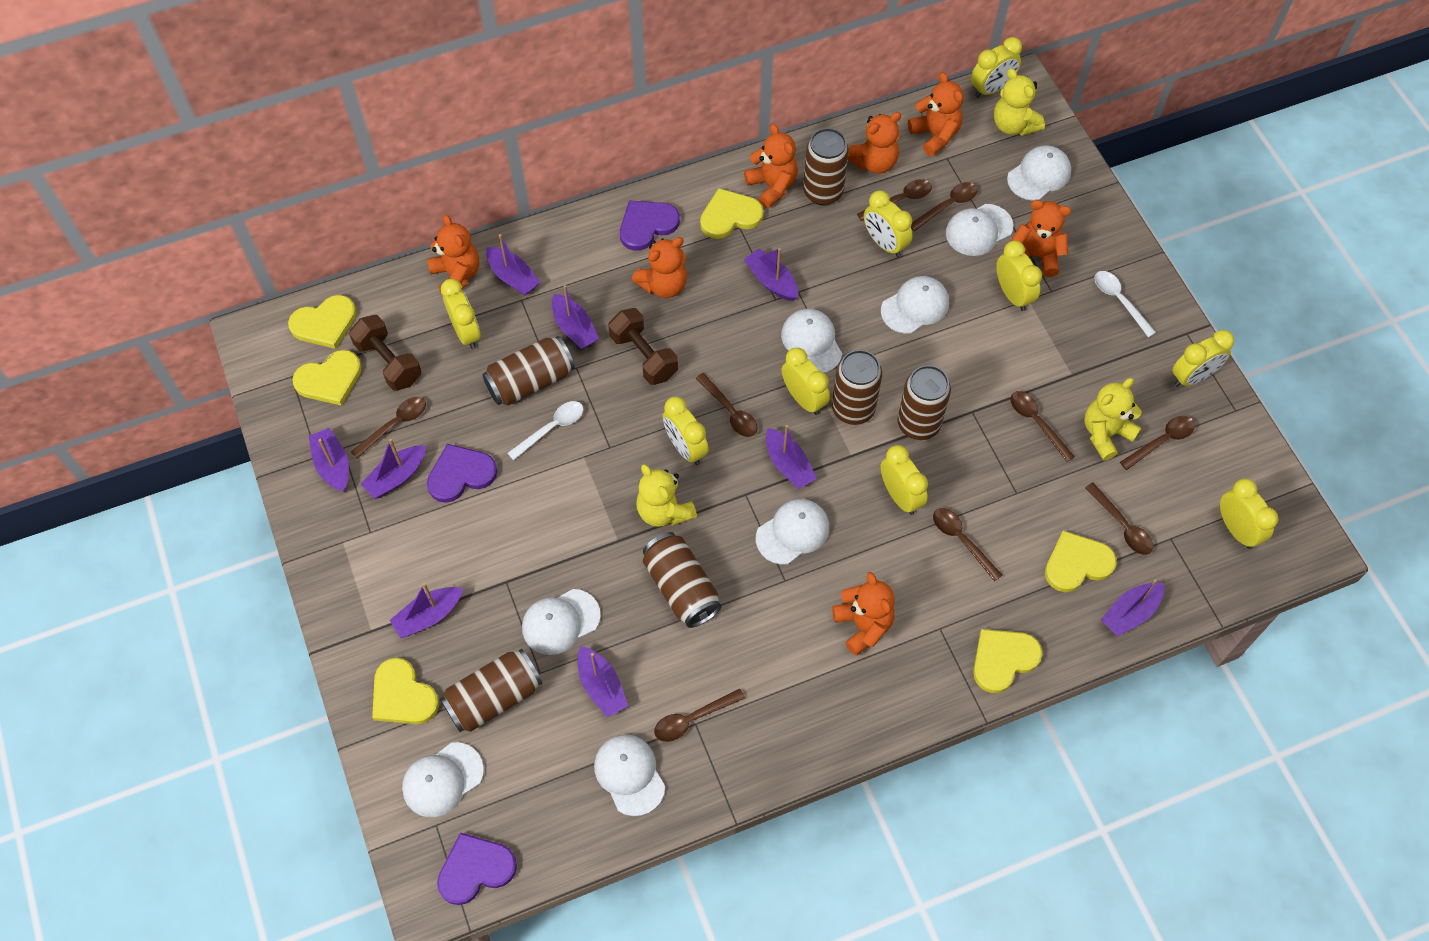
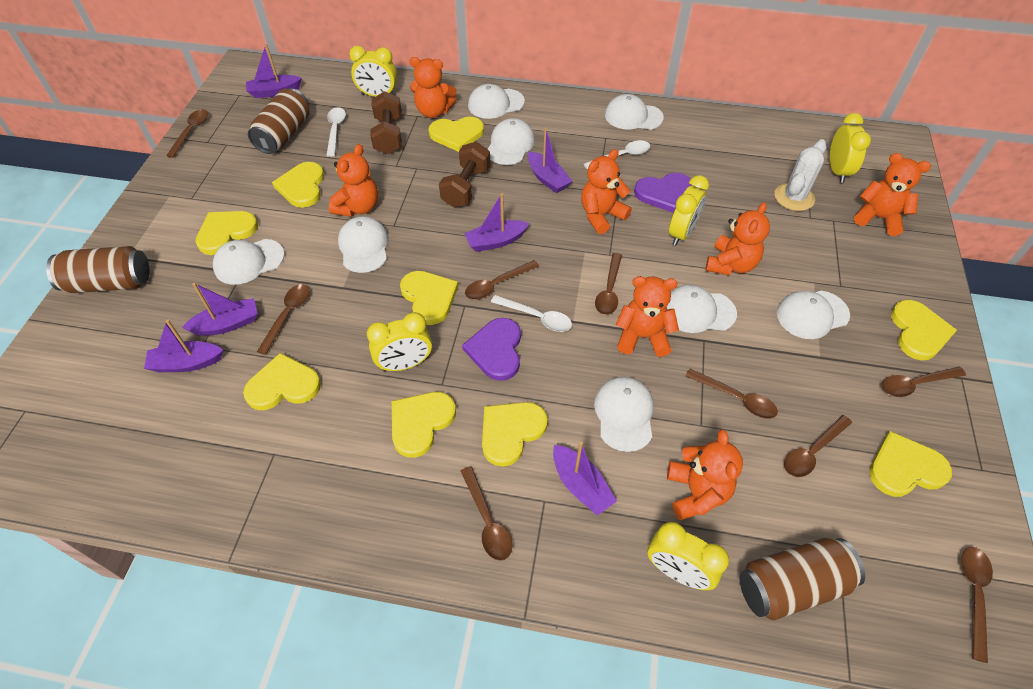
brown can: 6 -> 3
purple boat: 9 -> 6
purple heart: 3 -> 2
white cactus: 0 -> 1
white spoon: 2 -> 3
yellow clock: 9 -> 5
yellow heart: 6 -> 9
yellow teddy bear: 3 -> 0

